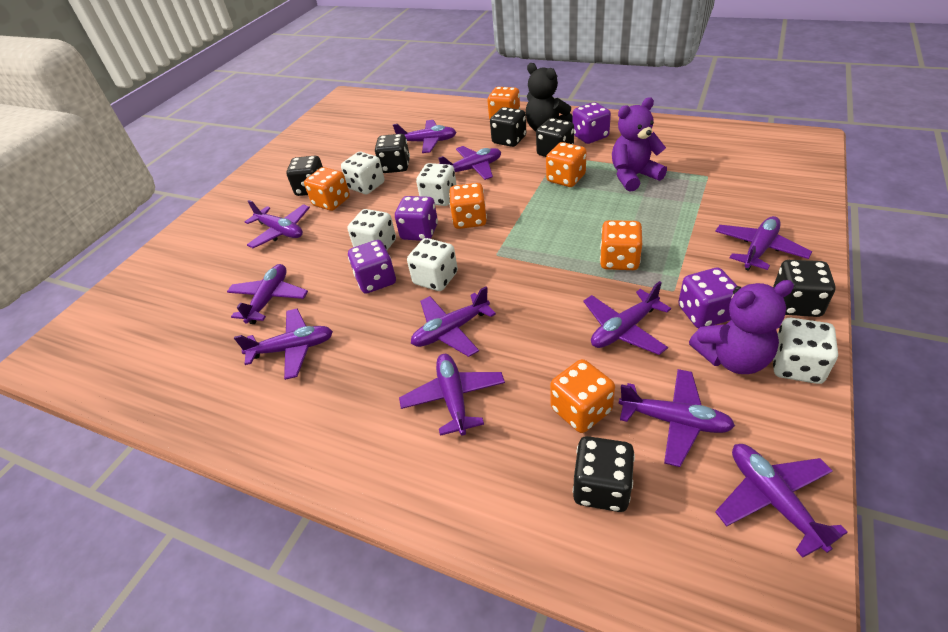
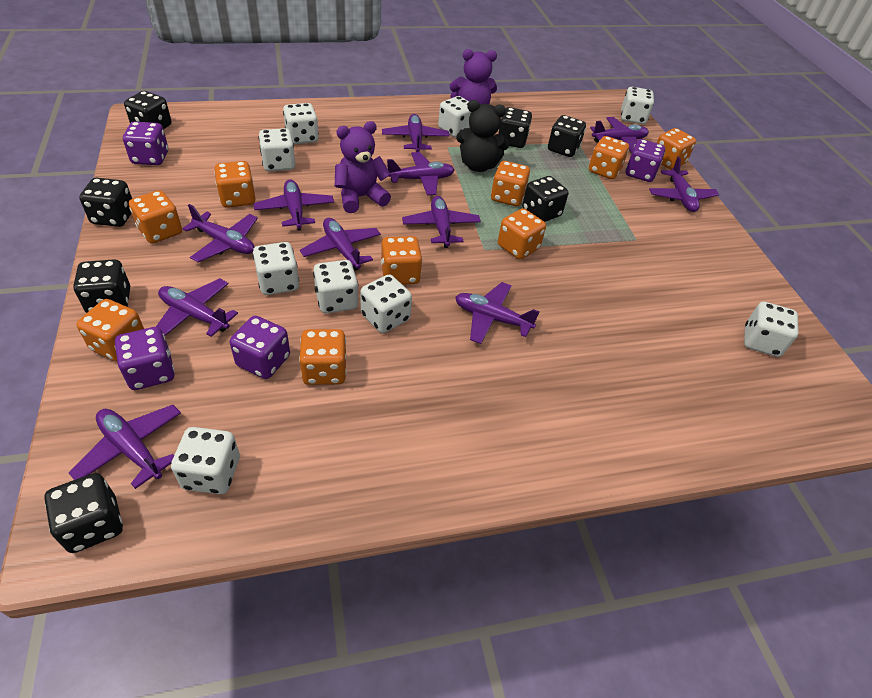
black dice: 6 -> 7
orange dice: 6 -> 9
white dice: 5 -> 9

